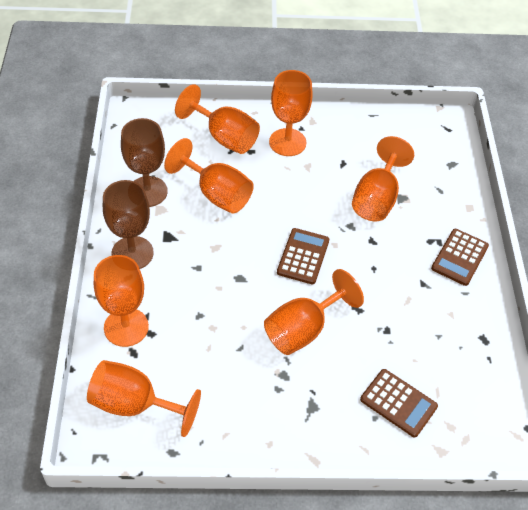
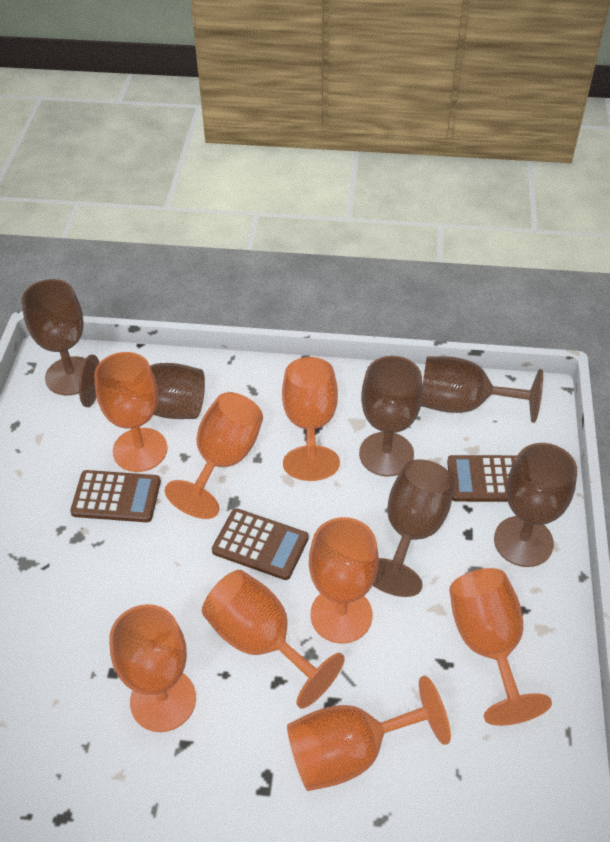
brown goblet: 2 -> 6
orange goblet: 7 -> 8

